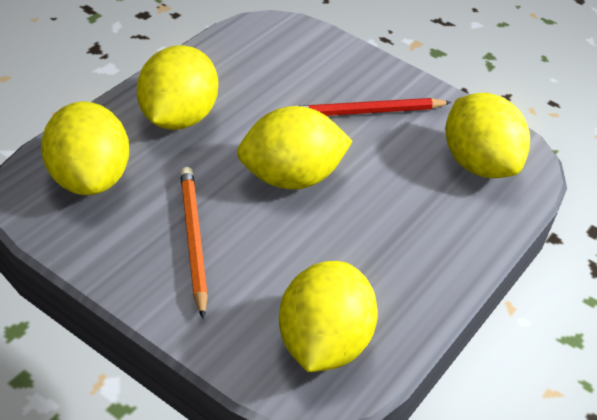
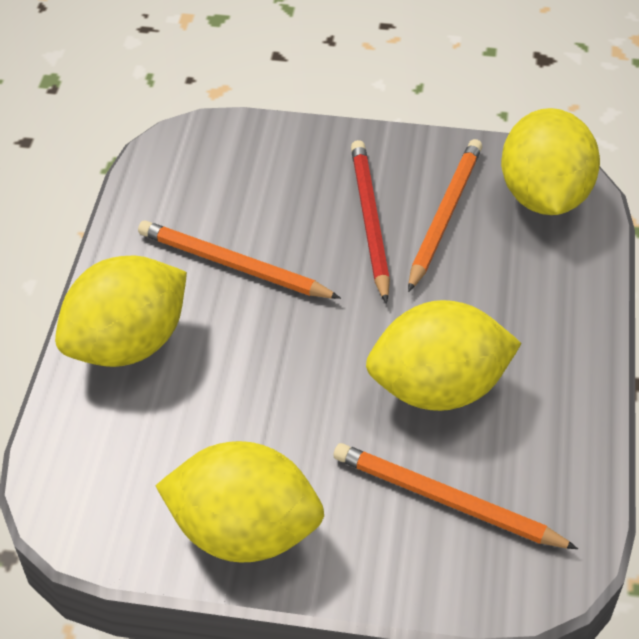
orange pencil: 1 -> 3
yellow lemon: 5 -> 4

